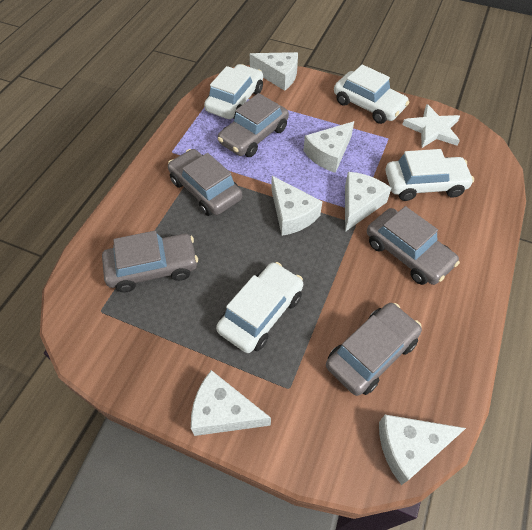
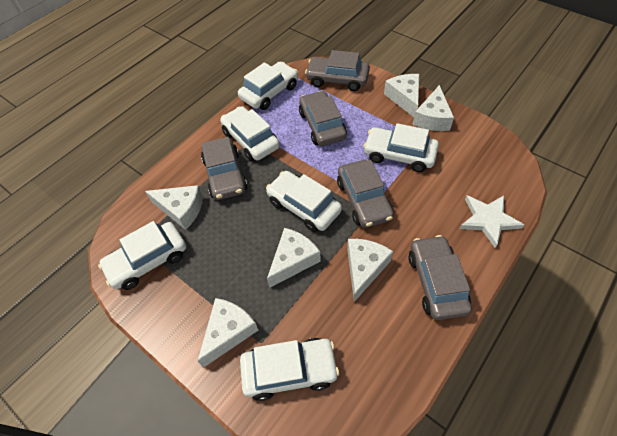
white car: 4 -> 6

